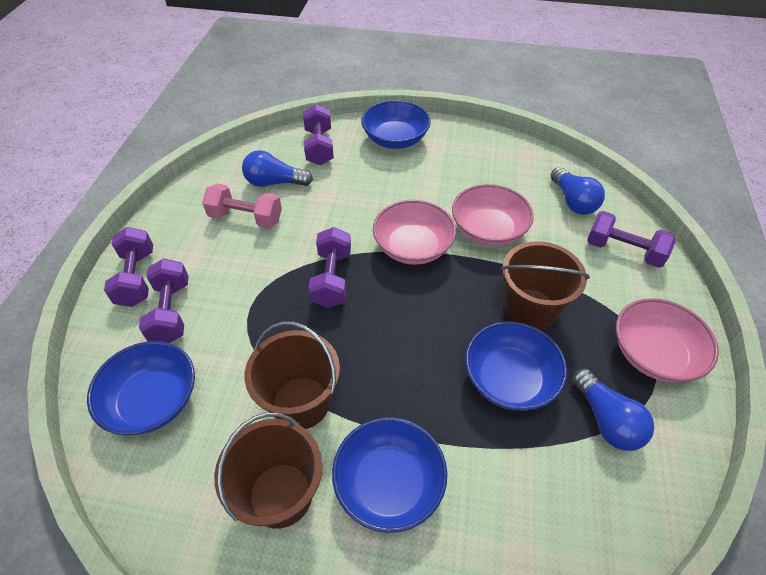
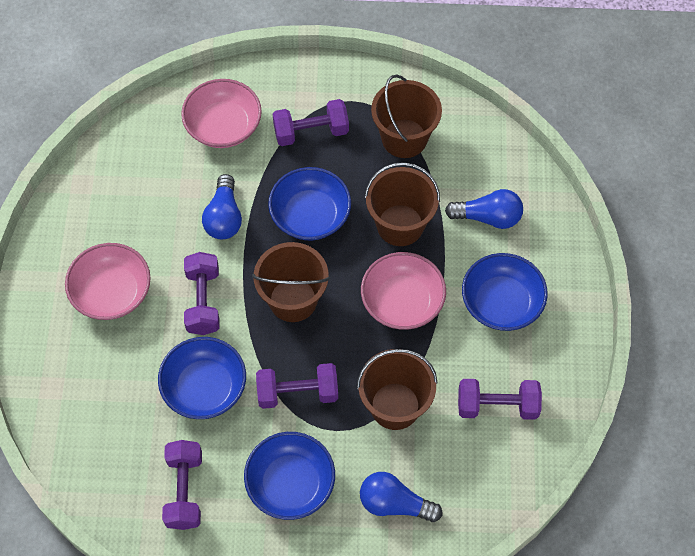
brown bucket: 3 -> 4
pink dumbbell: 1 -> 0

